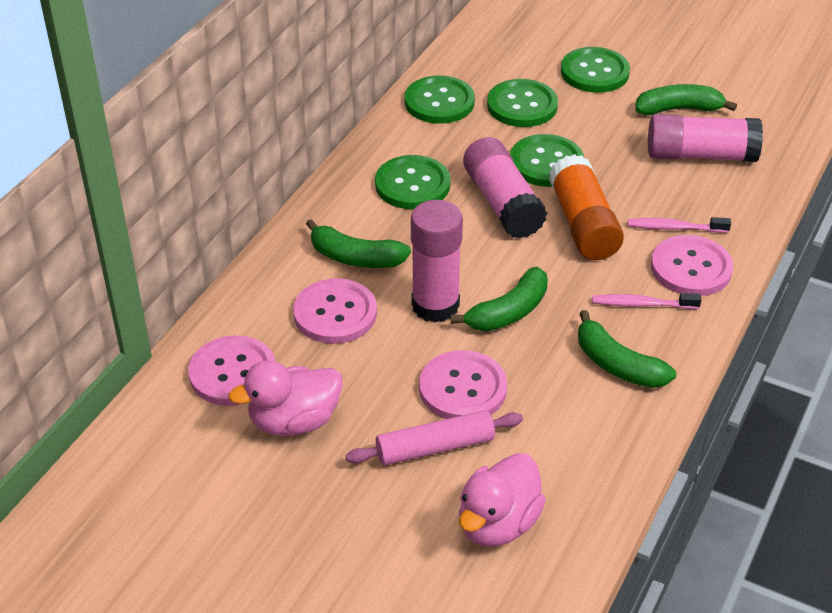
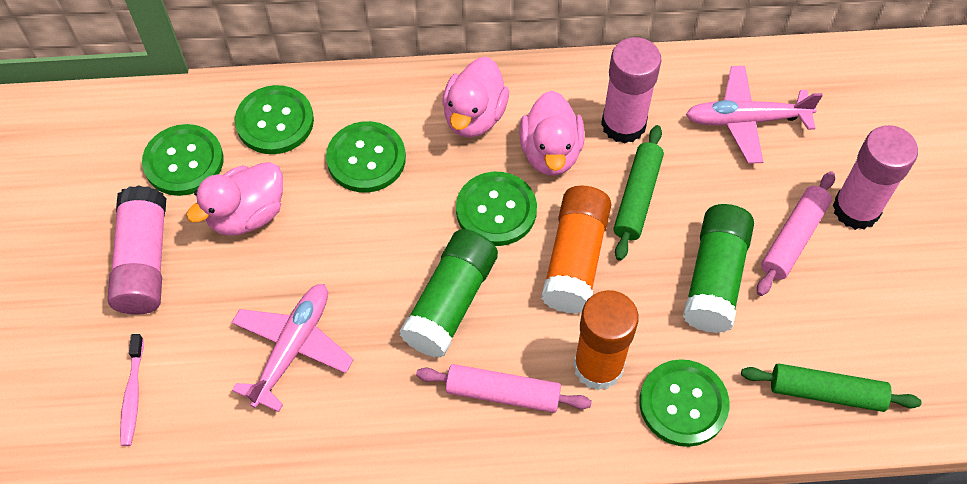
green banana: 4 -> 0
green glue stick: 0 -> 2
green rolling pin: 0 -> 2
orange glue stick: 1 -> 2
pink button: 4 -> 0
pink duck: 2 -> 3
pink plane: 0 -> 2
pink rolling pin: 1 -> 2
pink toothbrush: 2 -> 1

